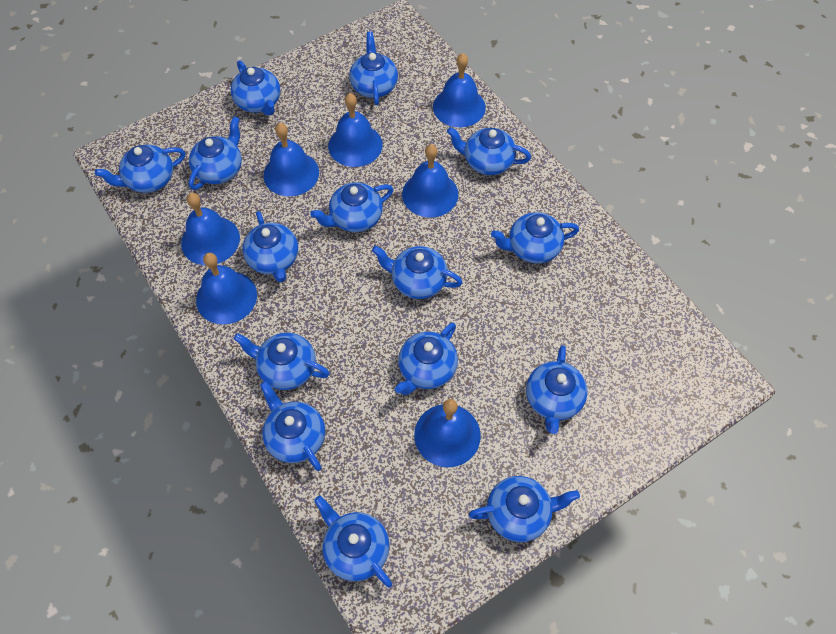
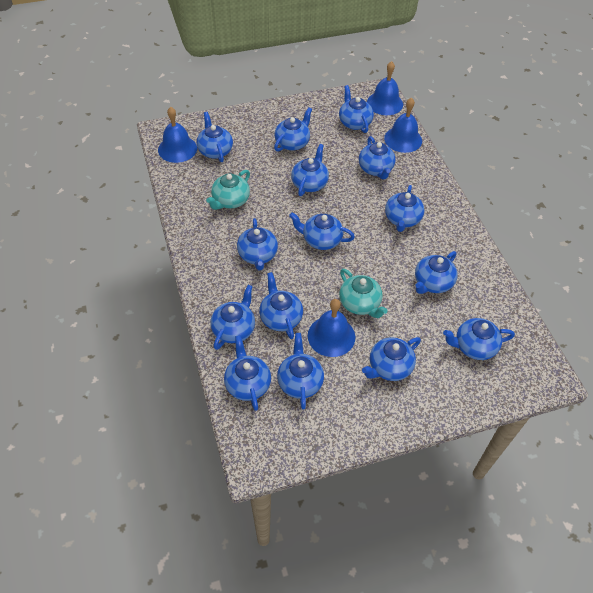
blue bell: 7 -> 4
turquoise teapot: 0 -> 2

